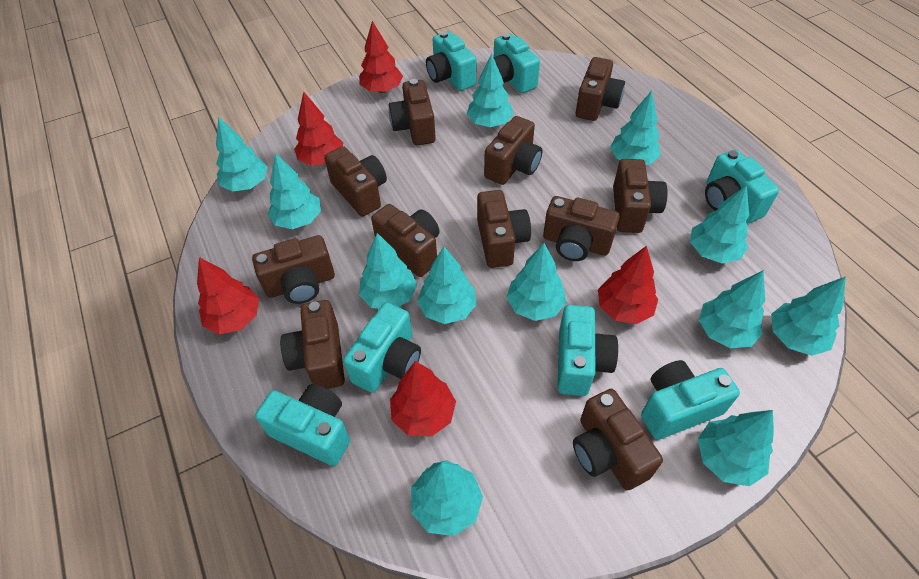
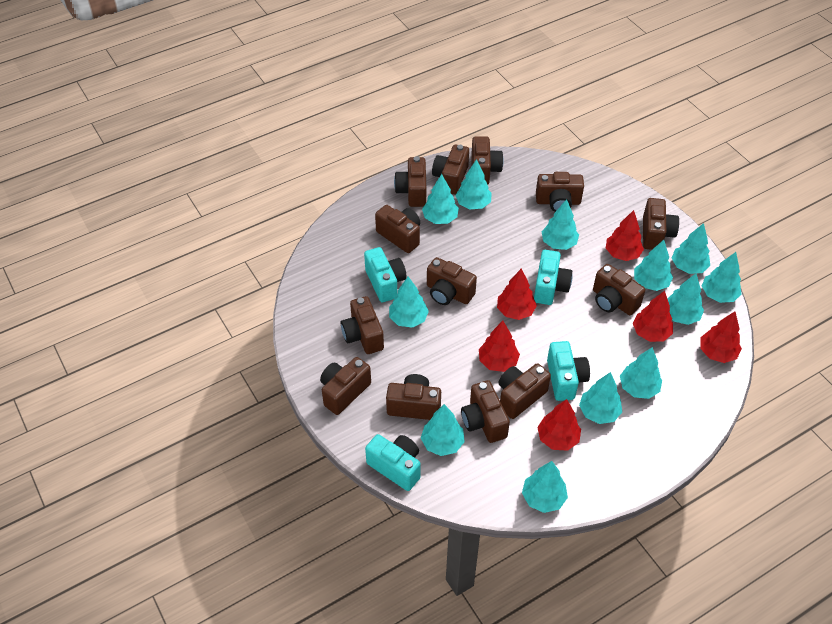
brown camera: 11 -> 13
red tree: 5 -> 6
turquoise camera: 7 -> 4

